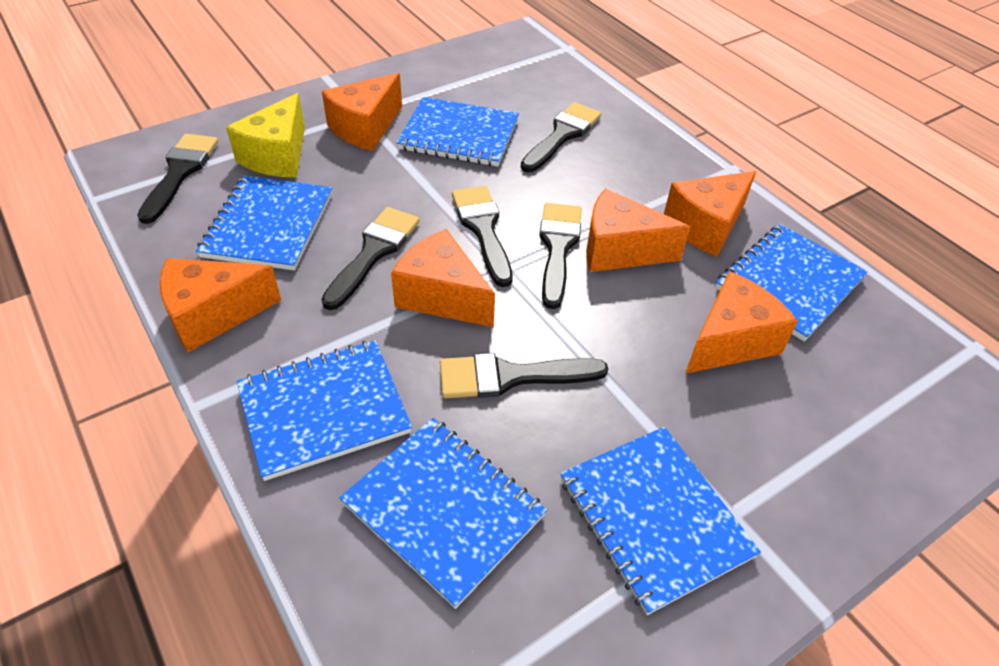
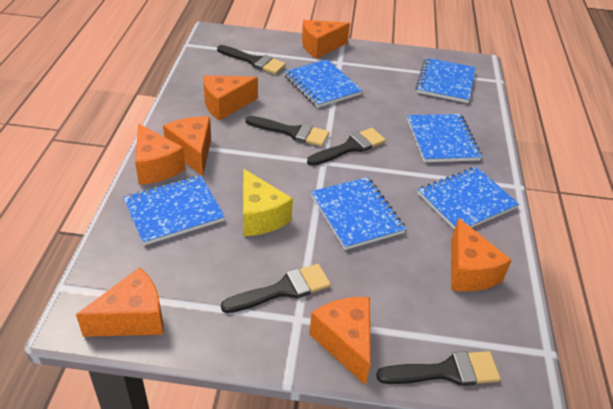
black brush: 6 -> 5
orange cheese: 6 -> 7

